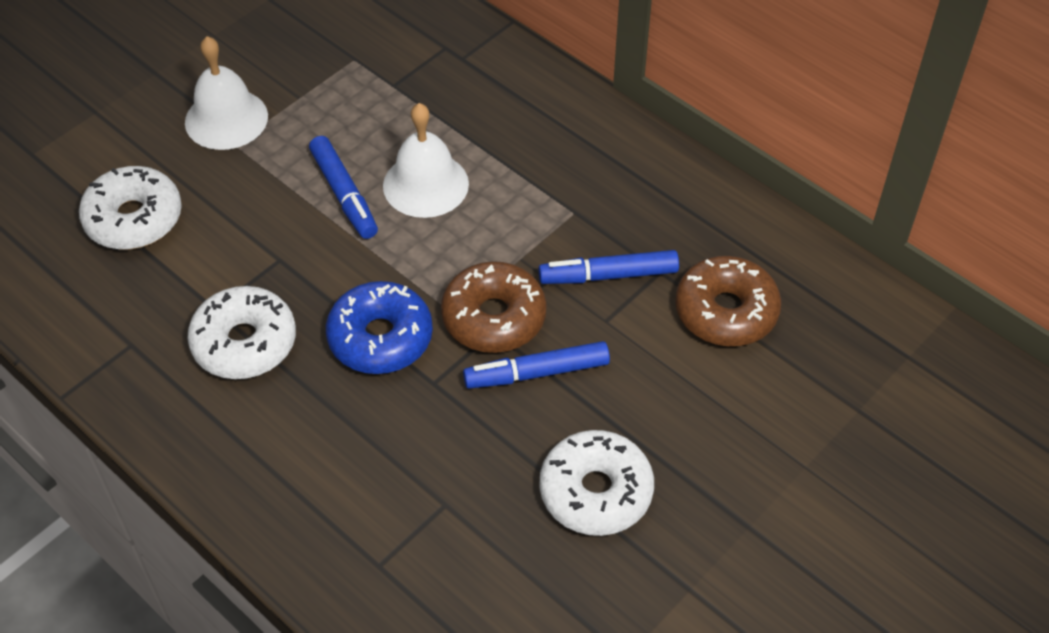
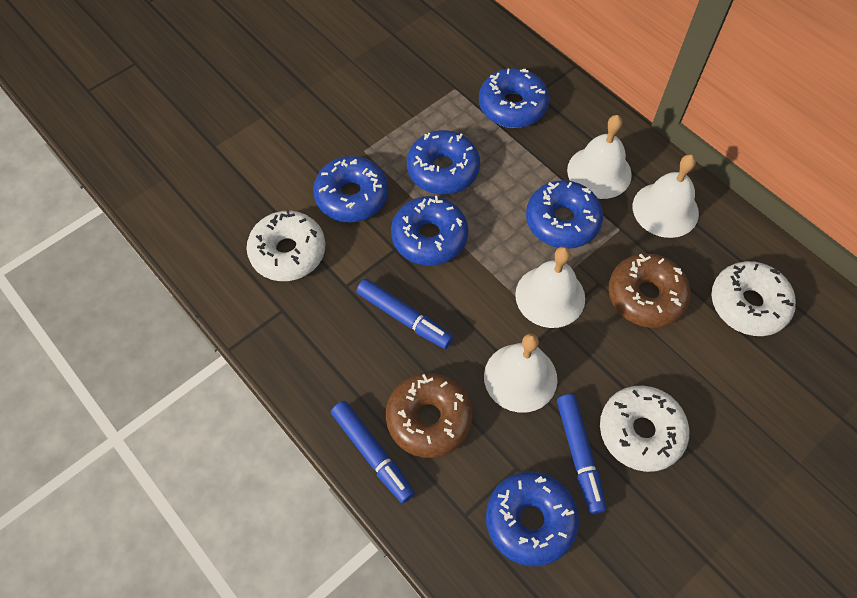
blue donut: 1 -> 6
white bell: 2 -> 4

